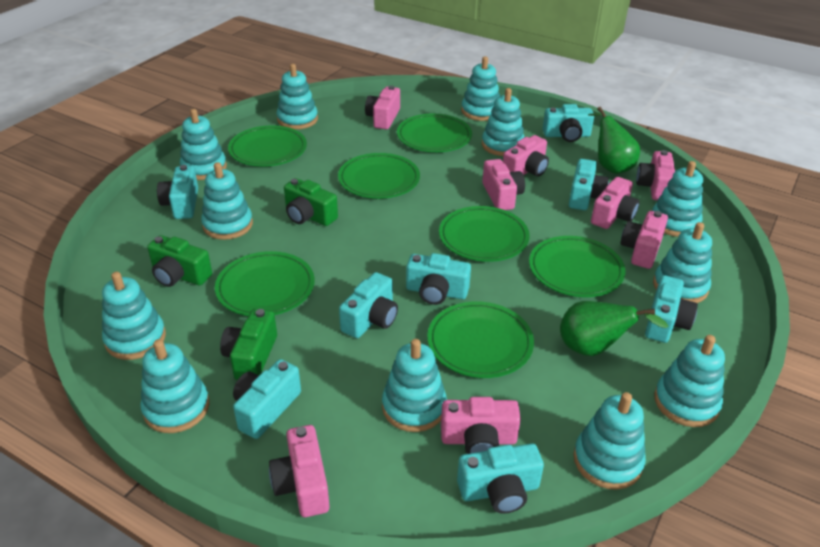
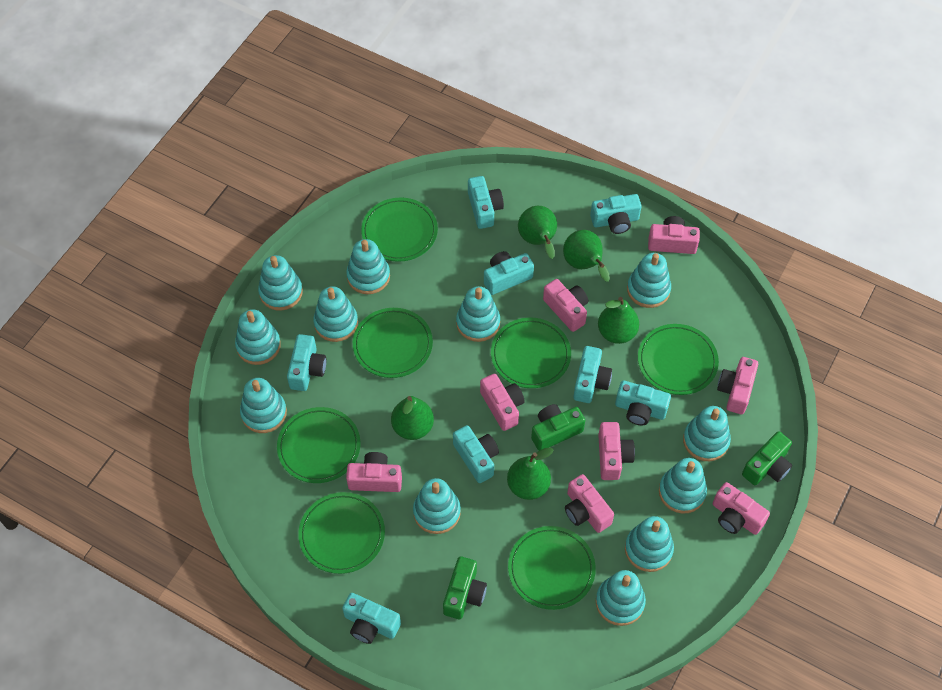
green pear: 2 -> 5

